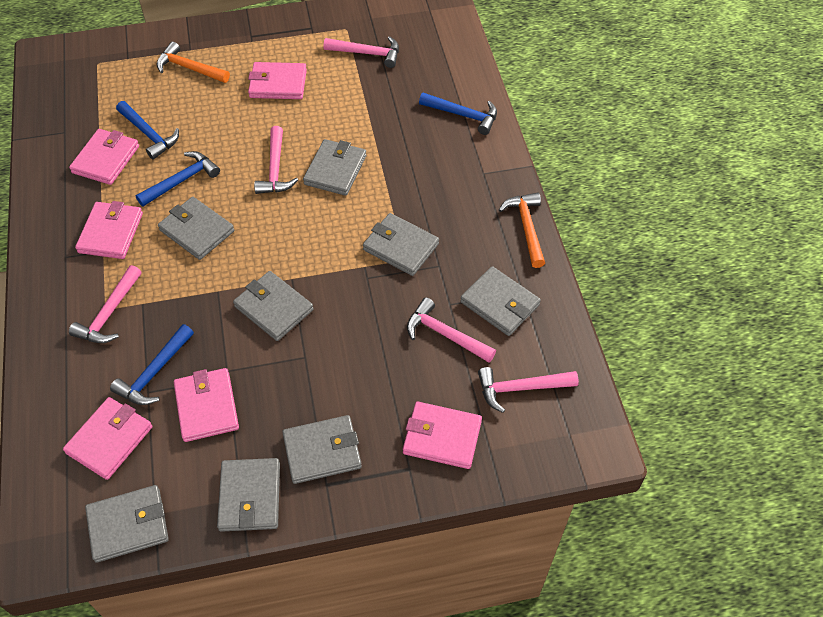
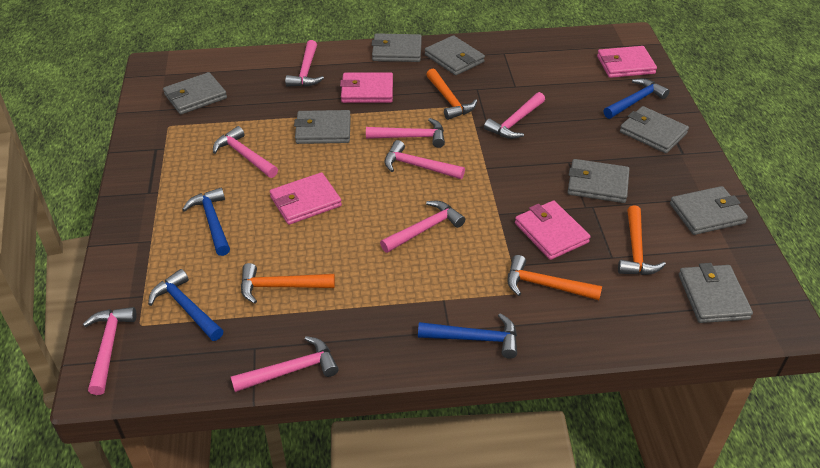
orange hammer: 2 -> 4
pink hammer: 5 -> 8
pink wallet: 6 -> 4

